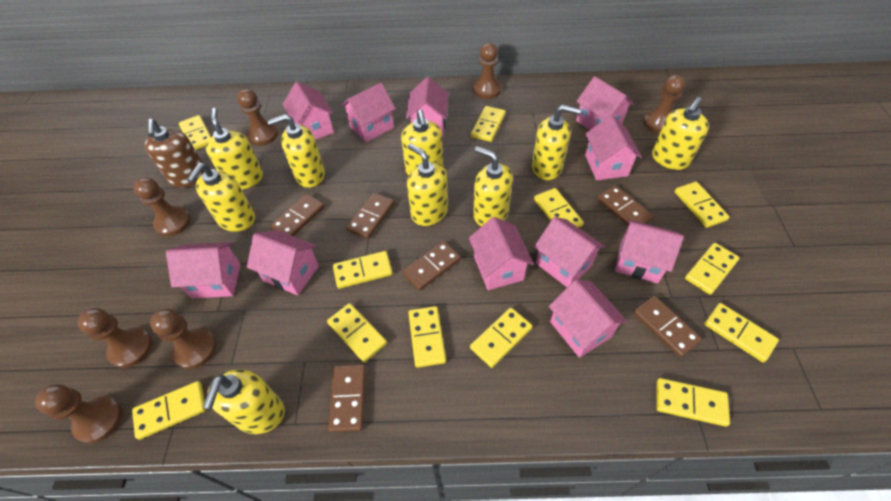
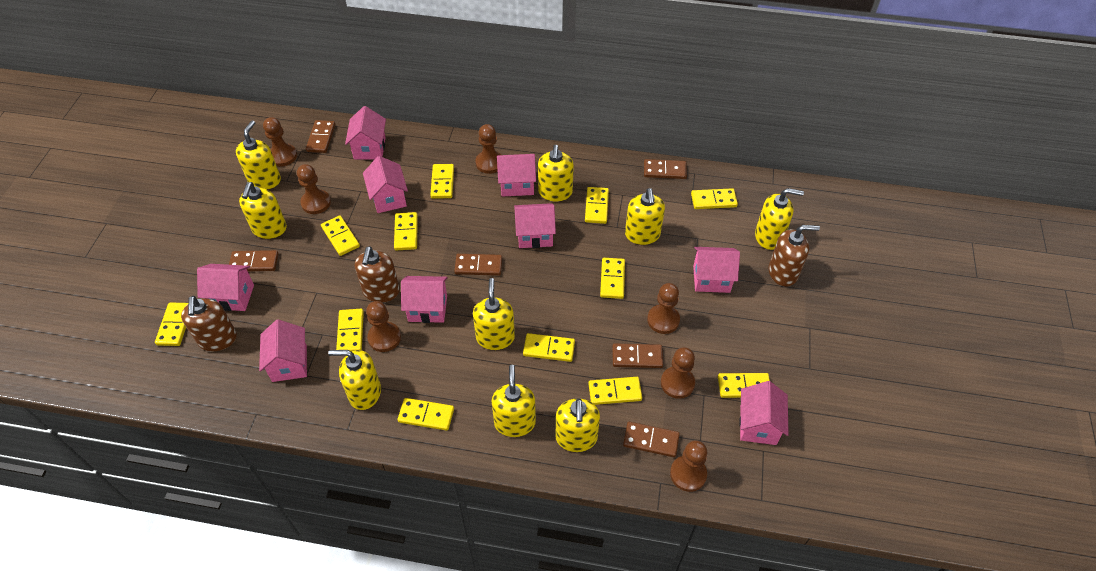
brown soap dispenser: 1 -> 3
pink house: 11 -> 9

